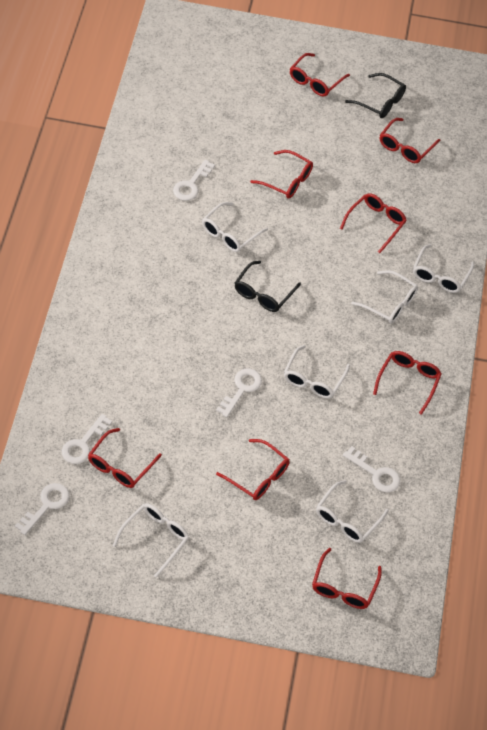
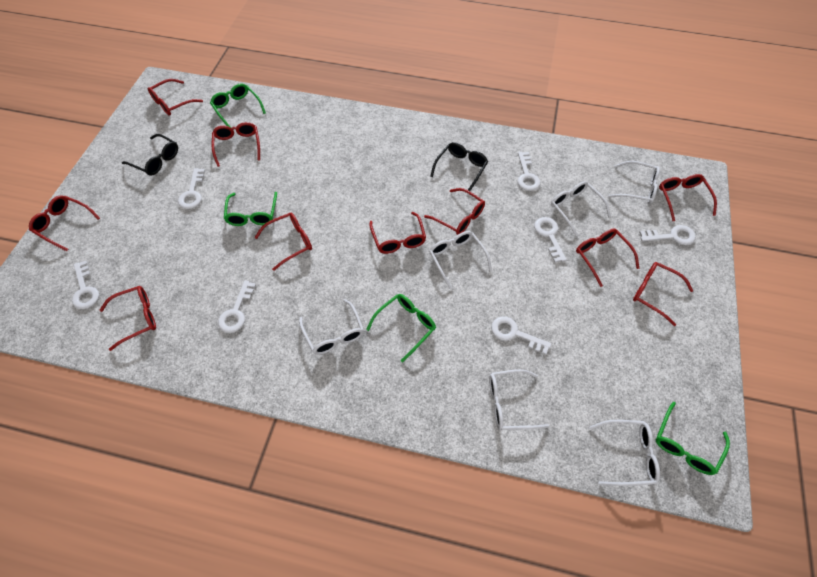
green glasses: 0 -> 4
red glasses: 8 -> 10
white key: 5 -> 7

